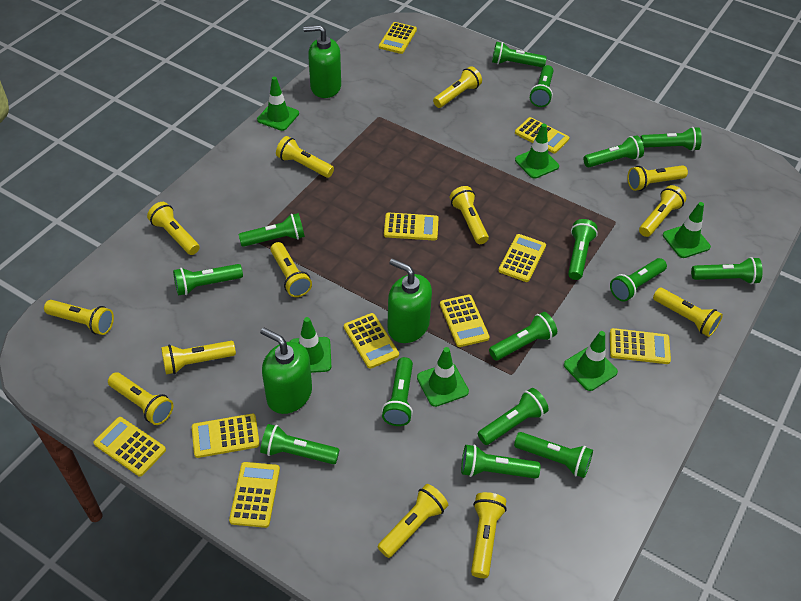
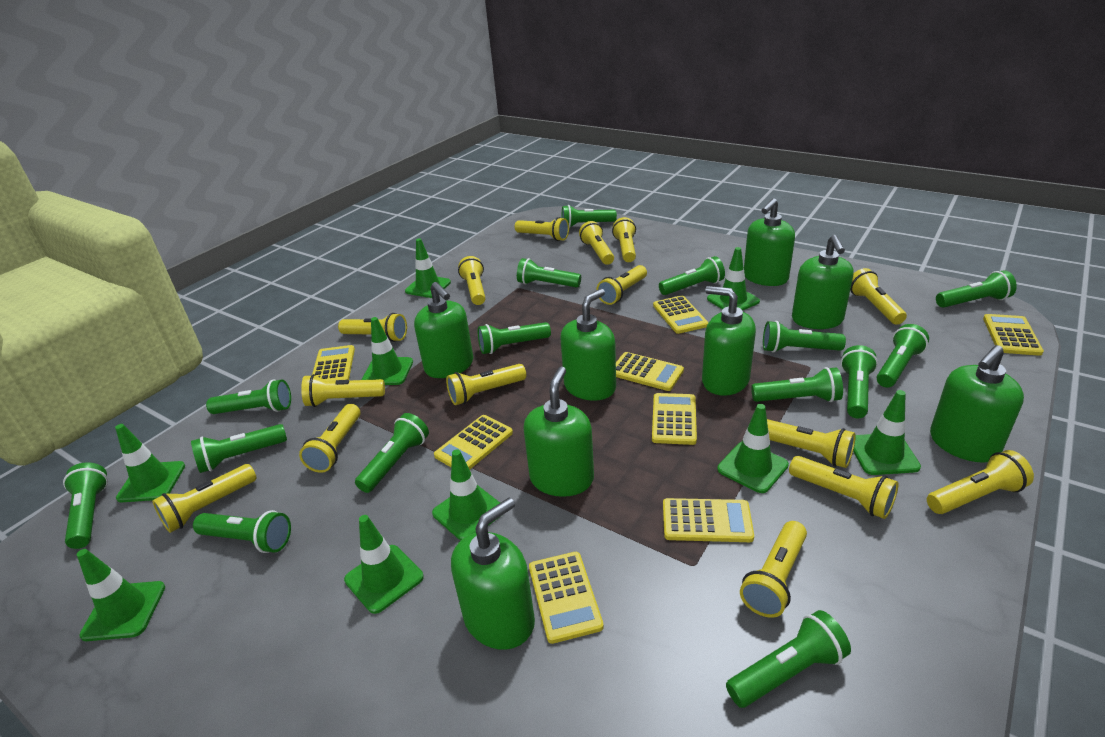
green soap dispenser: 3 -> 8
green traffic cone: 6 -> 9
yellow calculator: 10 -> 8
yellow flashlight: 13 -> 15

